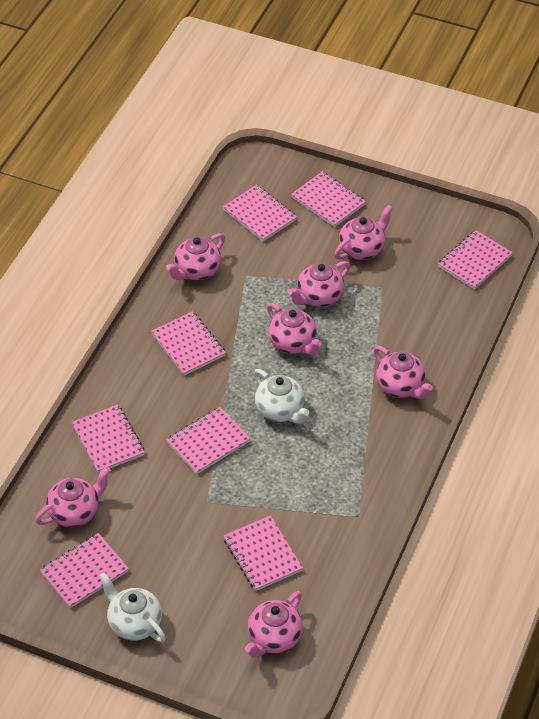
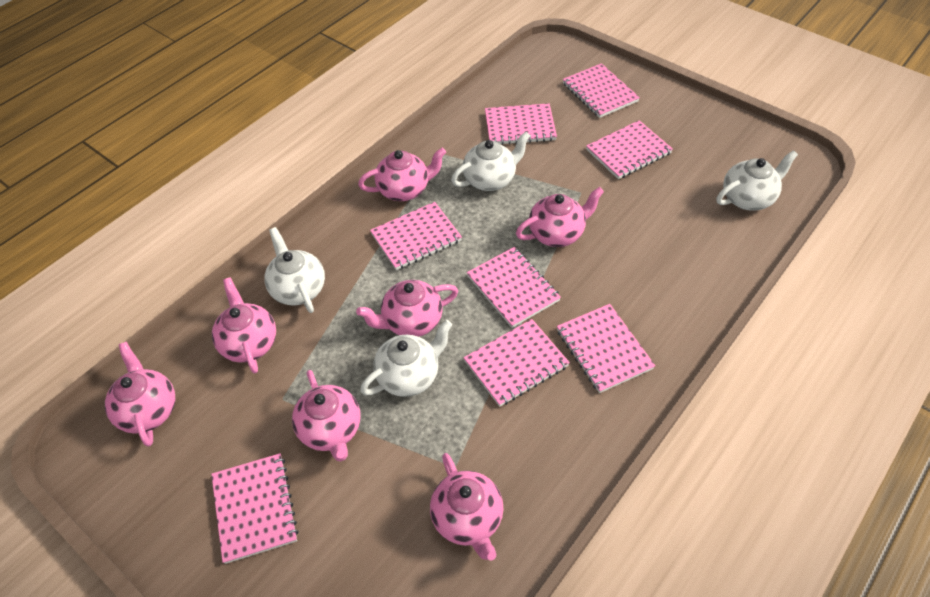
white teapot: 2 -> 4

